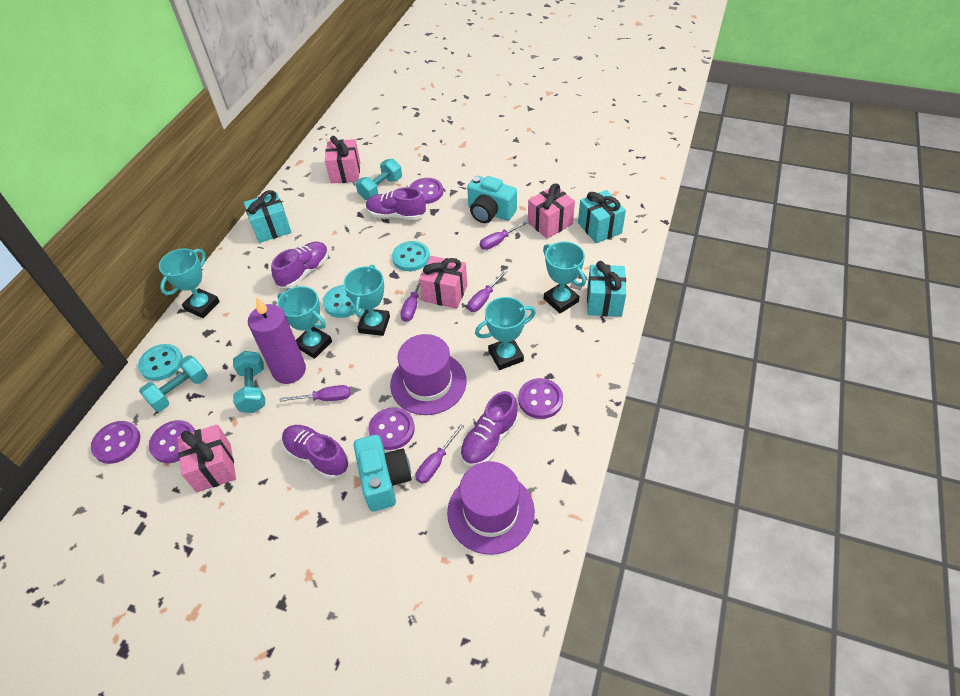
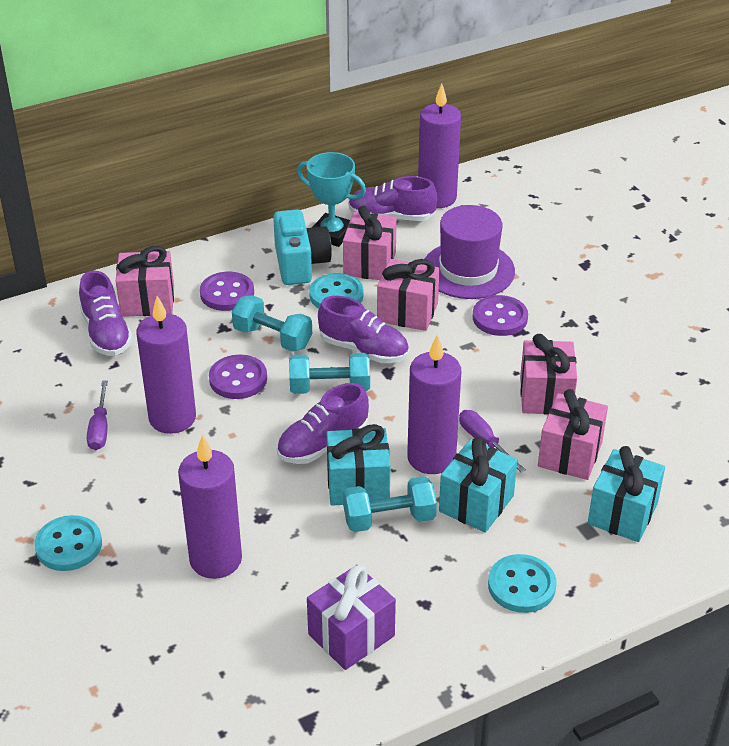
pink gift: 4 -> 5
purple button: 5 -> 3
purple candle: 1 -> 4
purple gift: 0 -> 1
purple hat: 2 -> 1
purple screwdriver: 5 -> 2
turquoise camera: 2 -> 1
turquoise trophy: 5 -> 1

